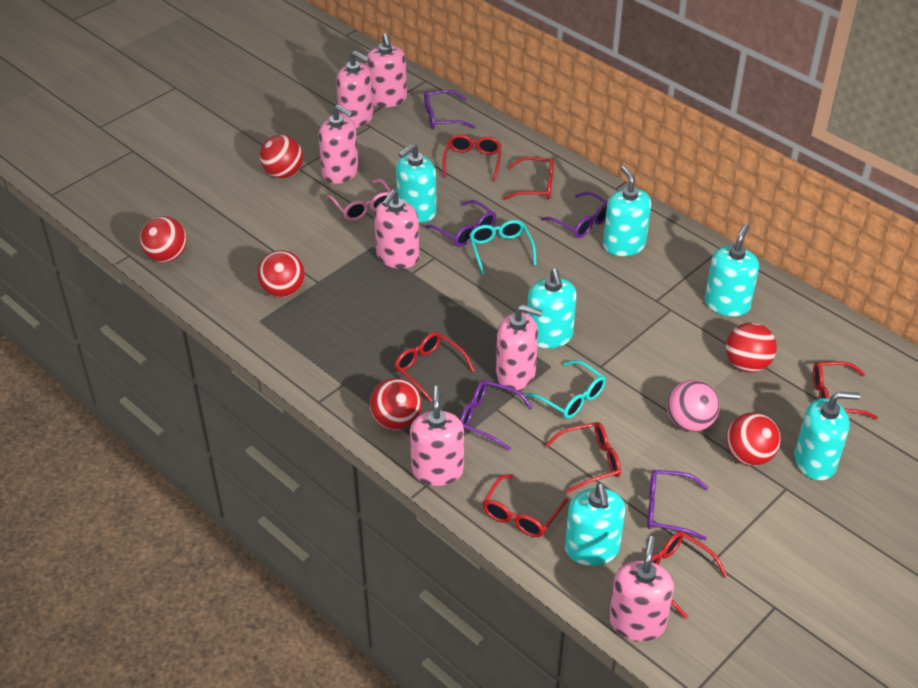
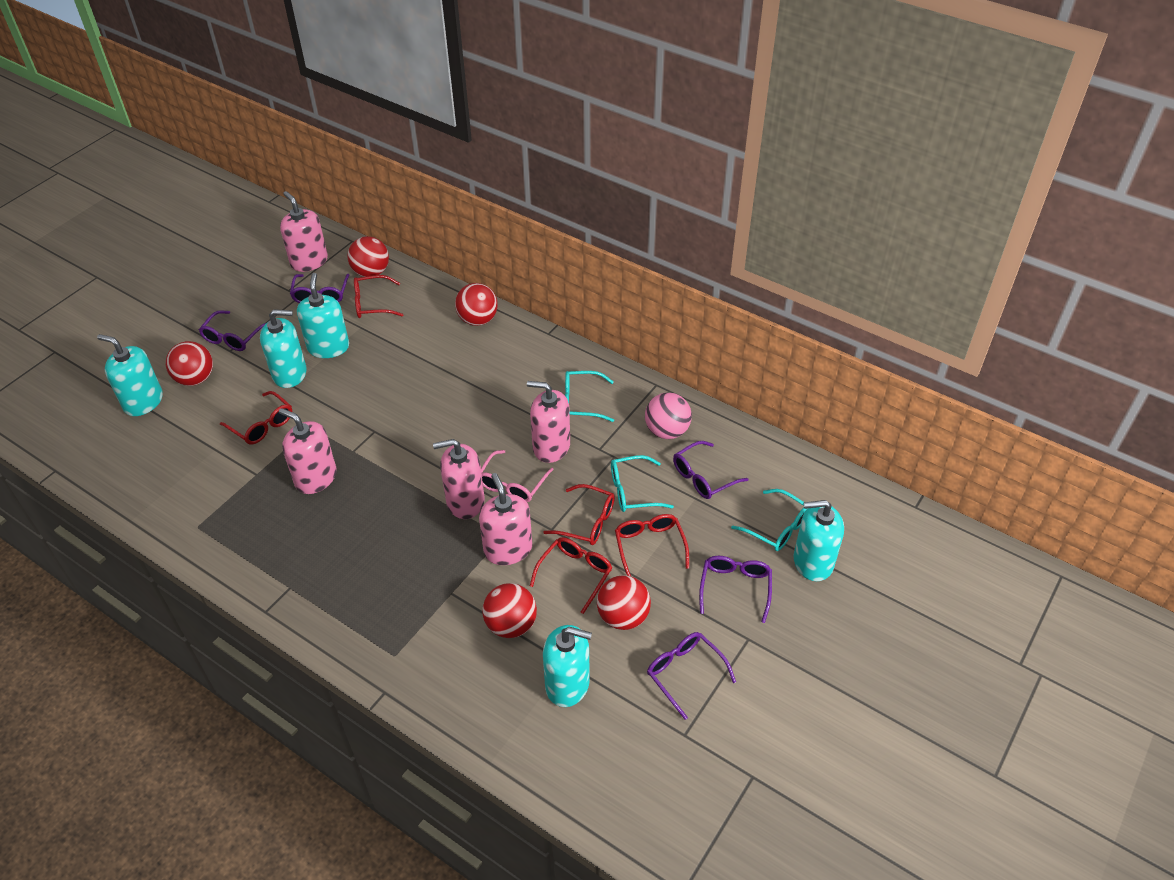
pink soap dispenser: 7 -> 5
red ball: 6 -> 5
red glasses: 7 -> 5
turquoise glasses: 2 -> 3
turquoise soap dispenser: 6 -> 5

